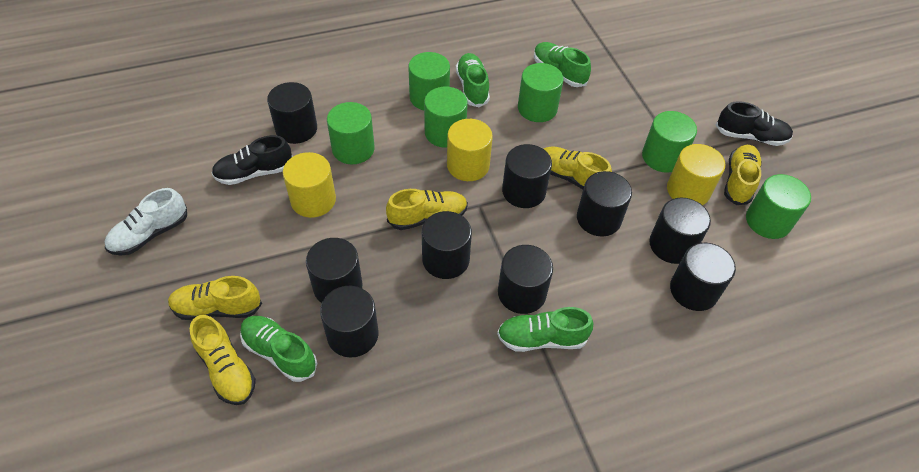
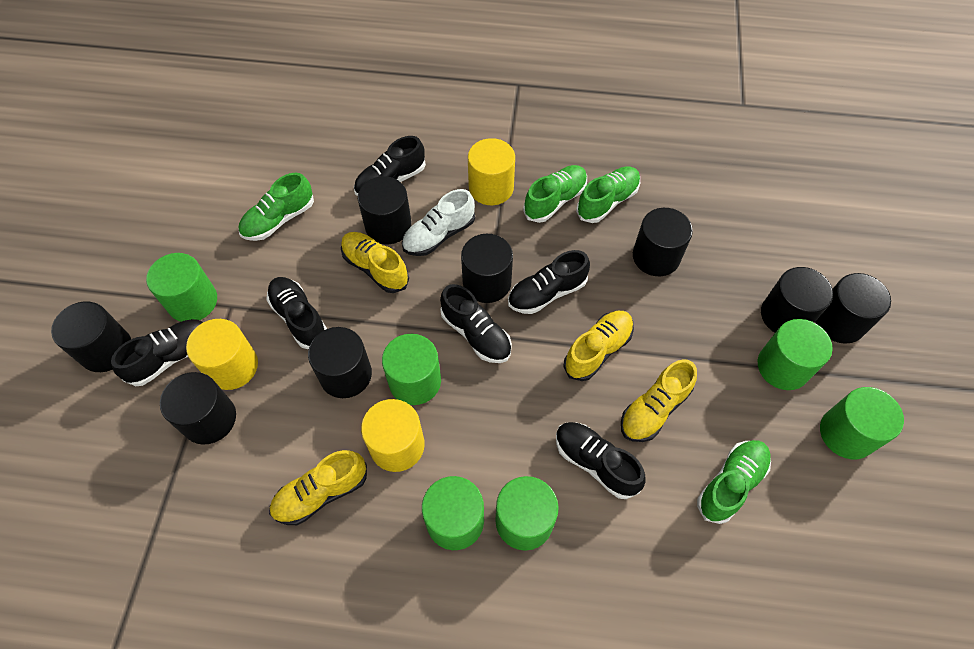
black cylinder: 9 -> 8
black shoe: 2 -> 6
yellow shoe: 5 -> 4

